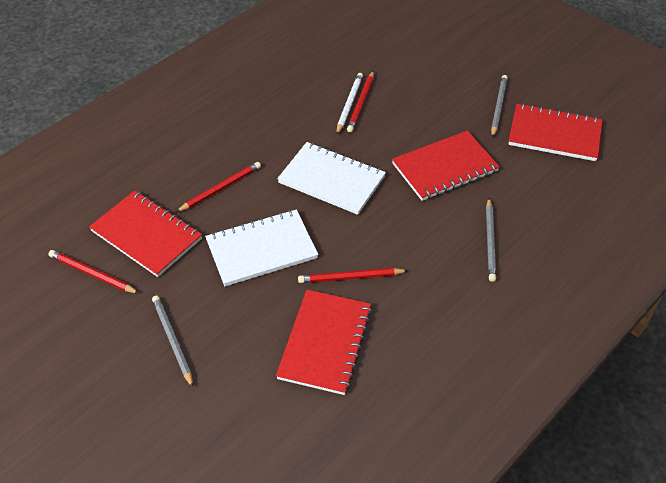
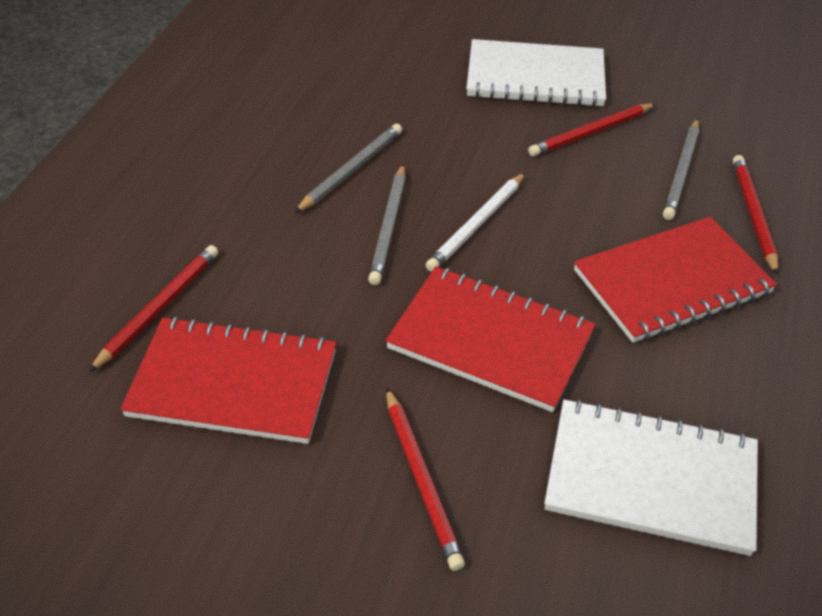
red notebook: 4 -> 3

